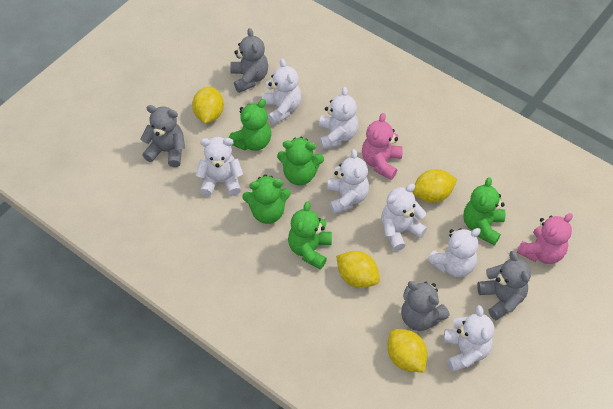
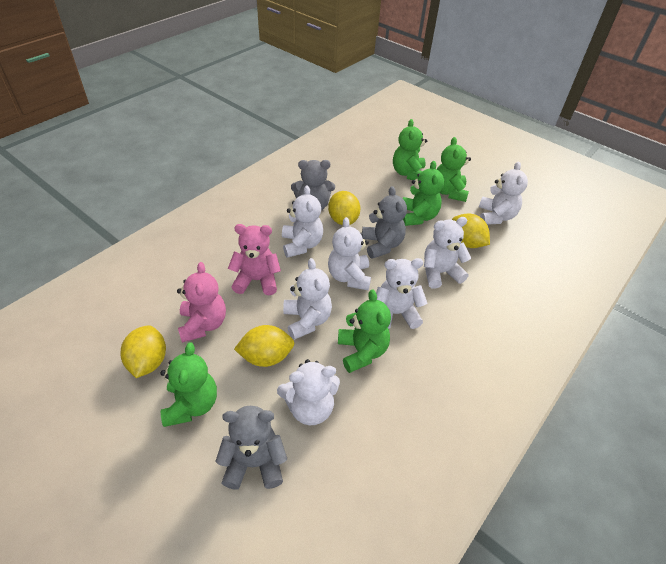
grey teddy bear: 4 -> 3

